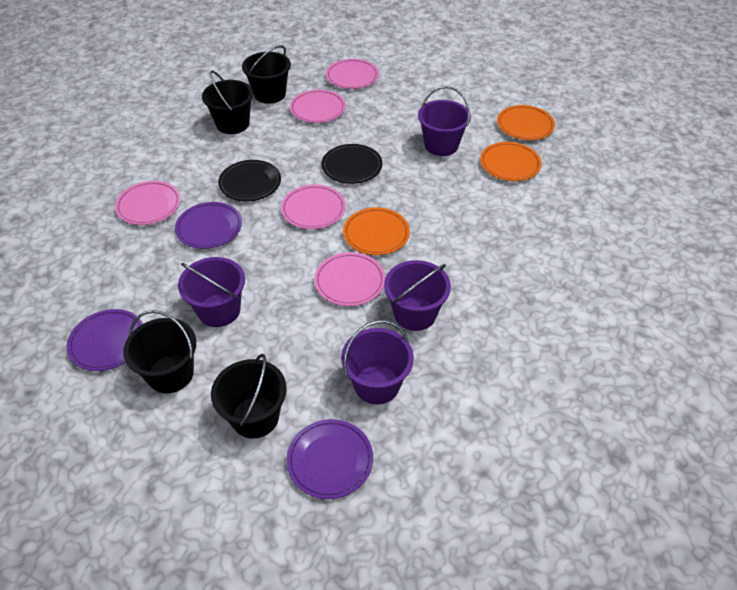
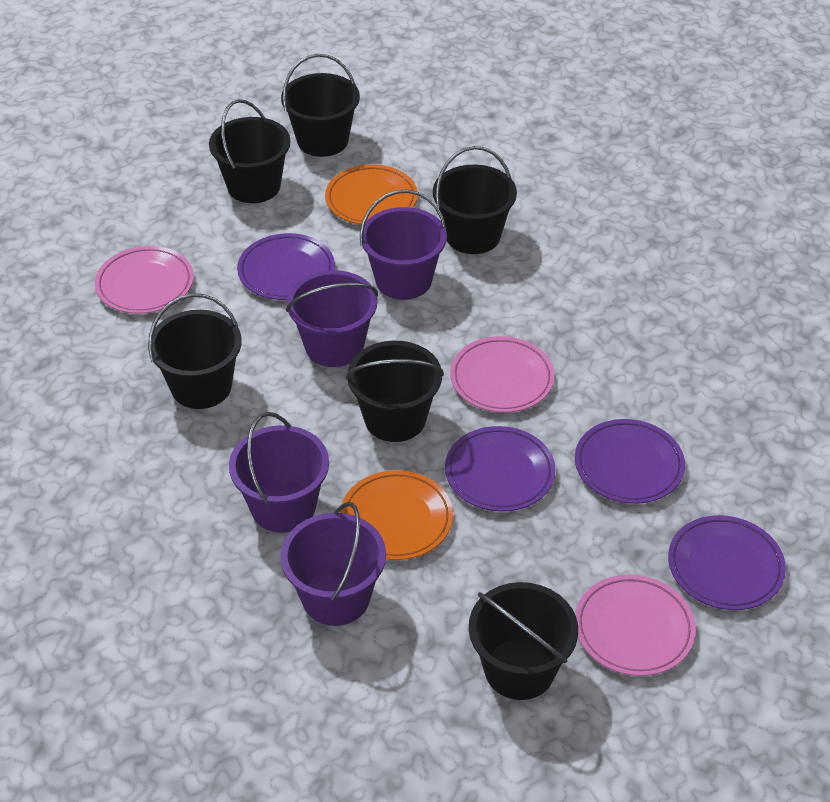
black bucket: 4 -> 6
black plate: 2 -> 0
orange plate: 3 -> 2
pink plate: 5 -> 3
purple plate: 3 -> 4

